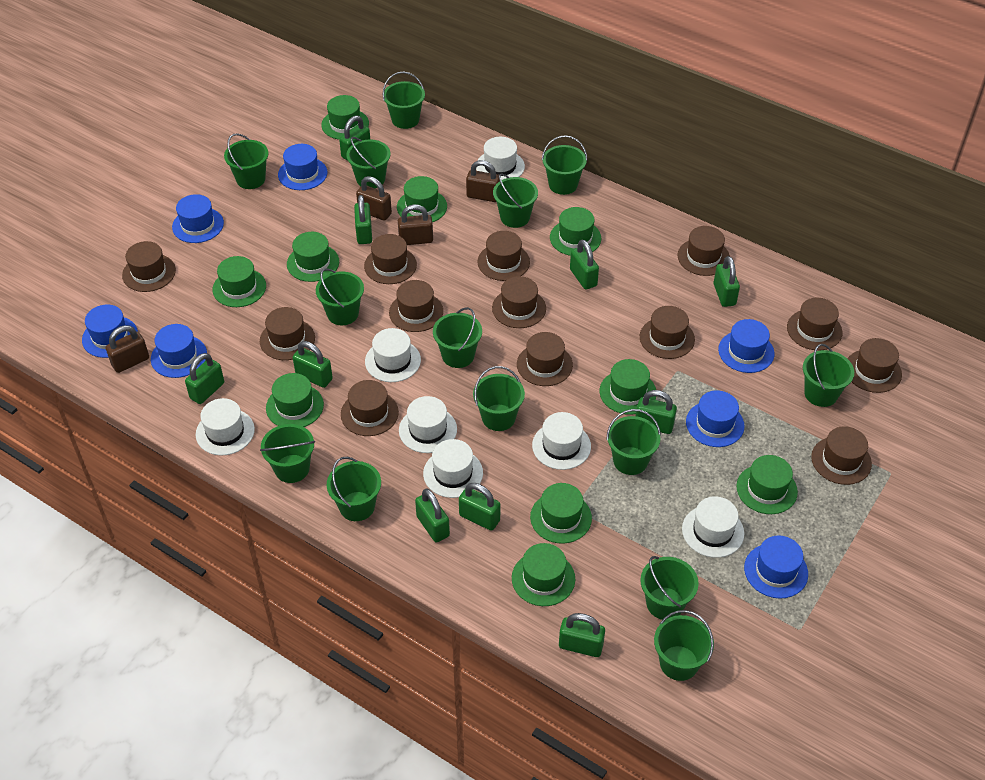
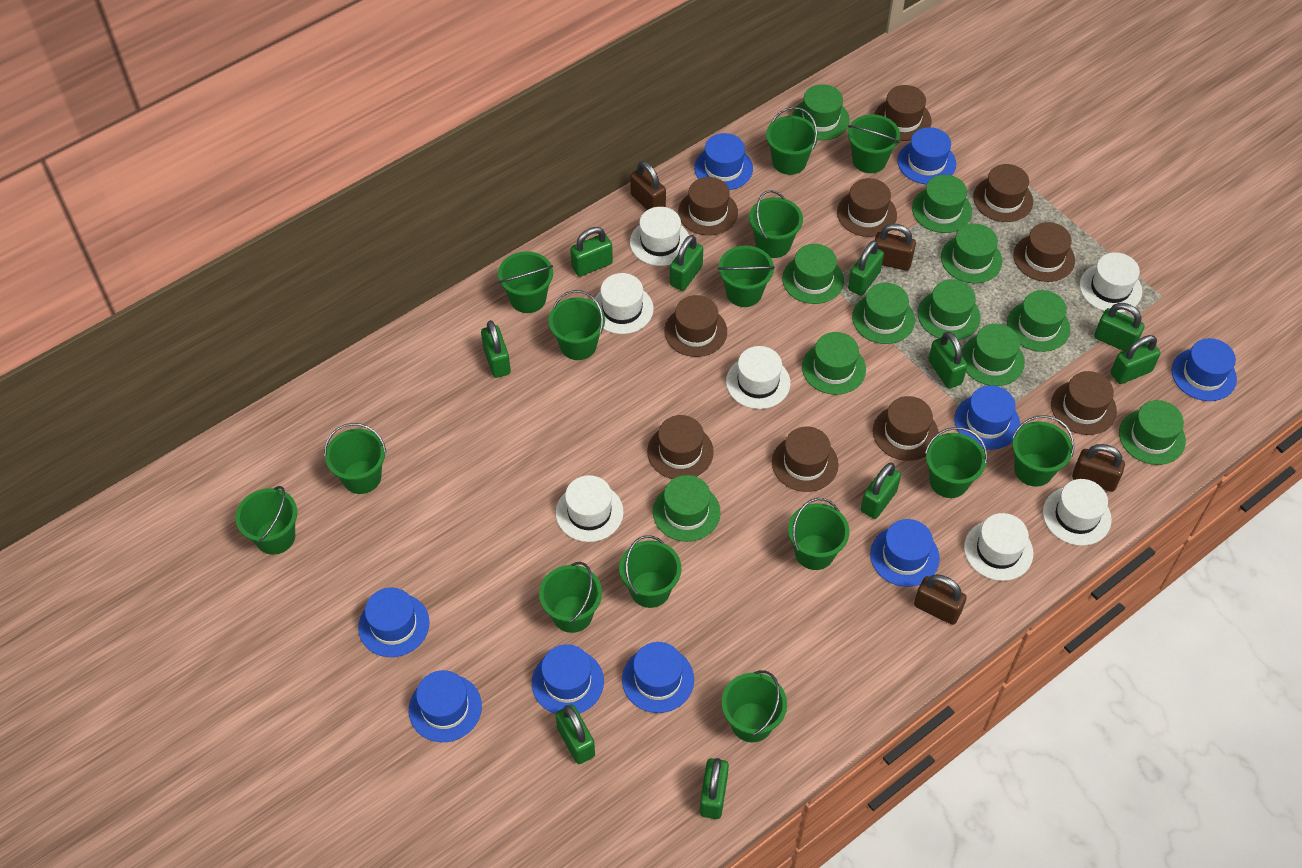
blue hat: 7 -> 9
brown hat: 13 -> 10
green hat: 10 -> 11

